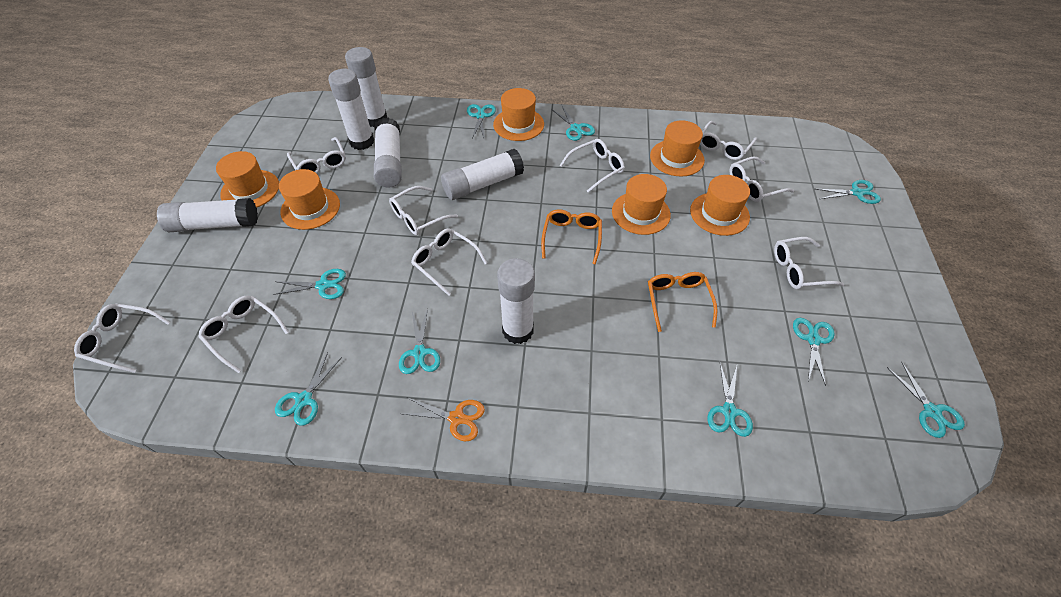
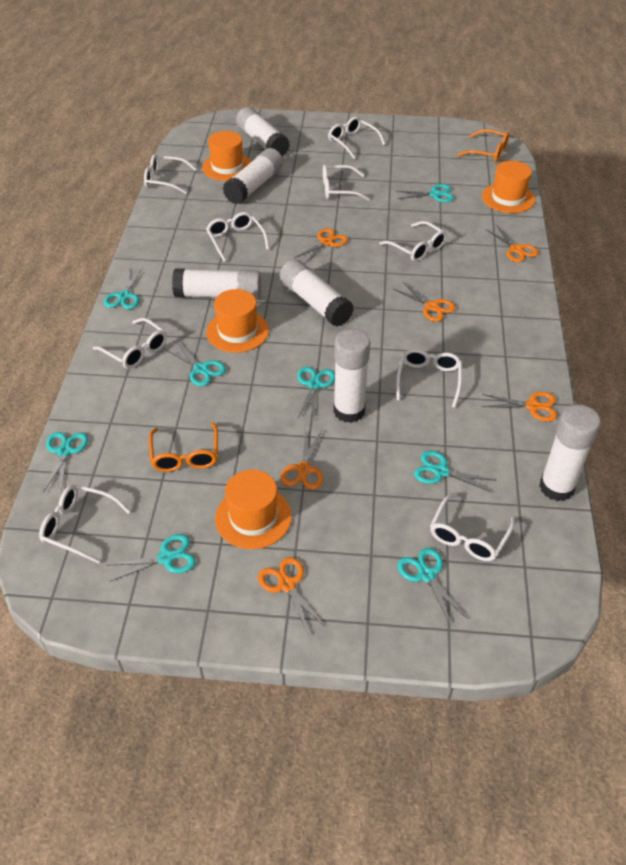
orange hat: 6 -> 4
orange scissors: 1 -> 6
turquoise scissors: 9 -> 8

